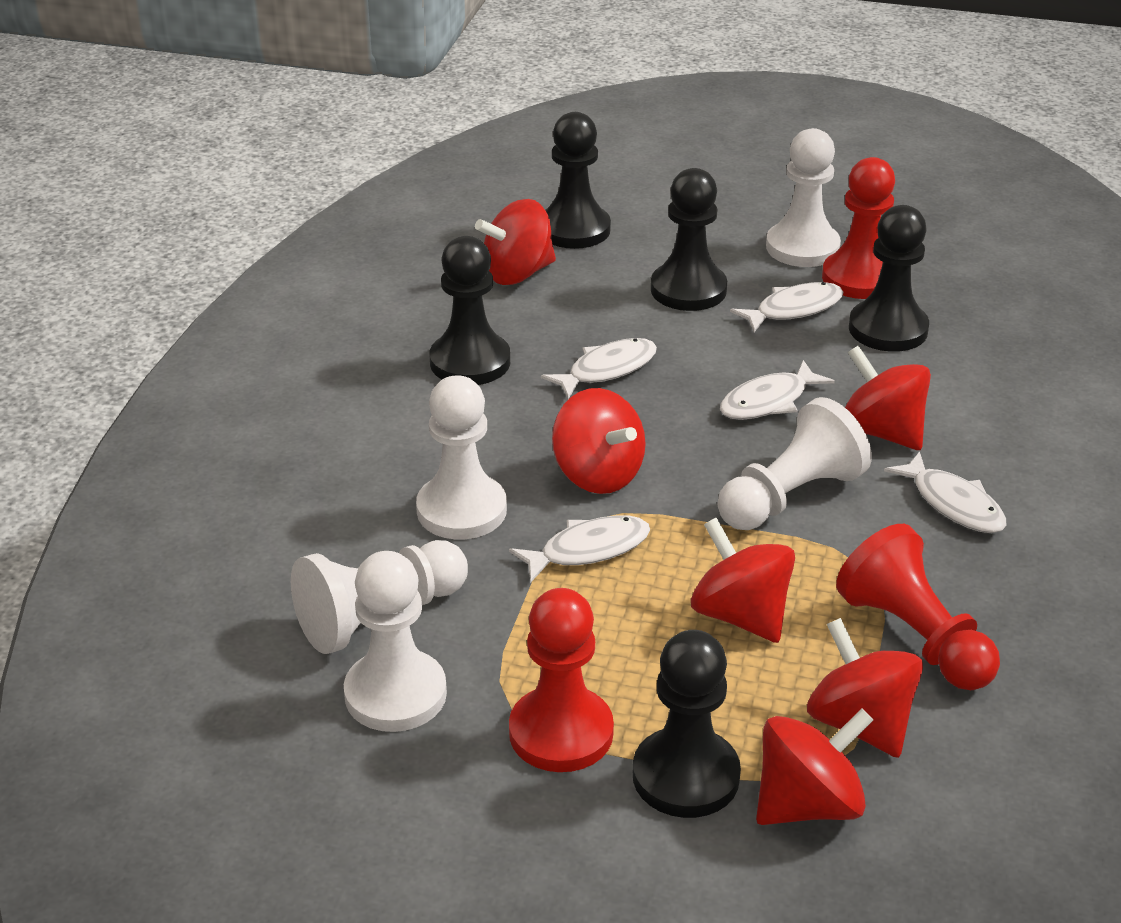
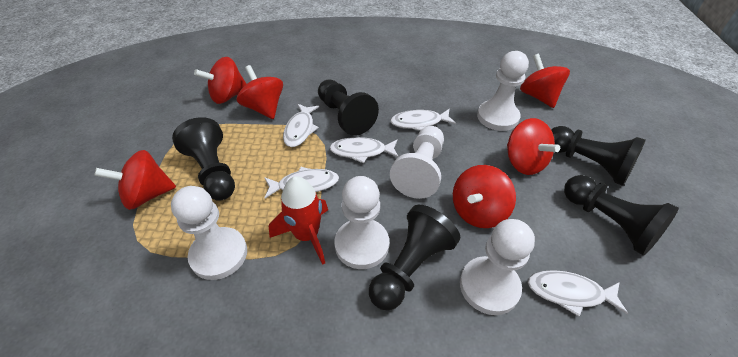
red pawn: 3 -> 0
red rocket: 0 -> 1

